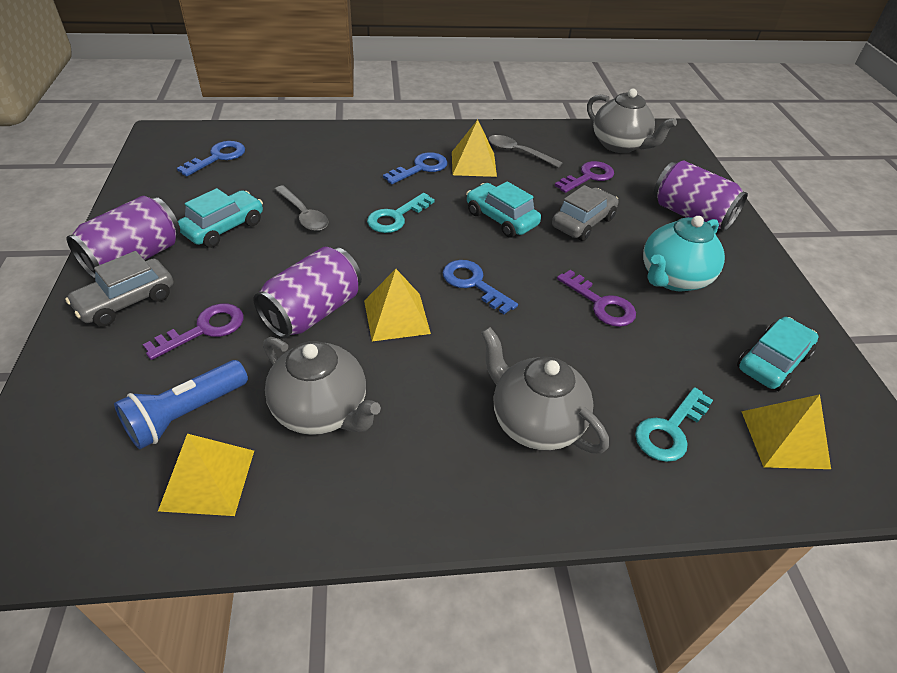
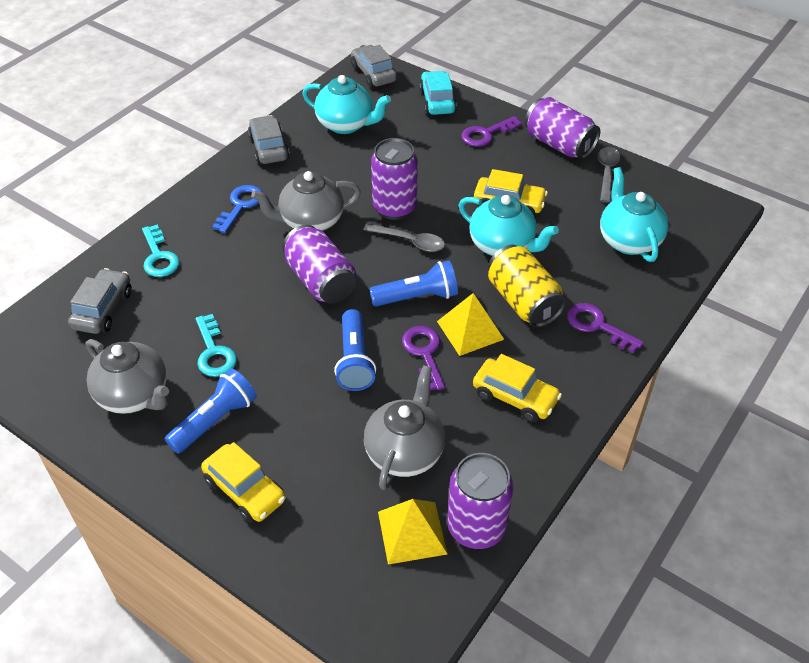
blue flashlight: 1 -> 3
blue key: 3 -> 1
grey car: 2 -> 3
purple can: 3 -> 4
turquoise car: 3 -> 1
turquoise teapot: 1 -> 3
yellow can: 0 -> 1
yellow car: 0 -> 3
yellow pyramid: 4 -> 2

